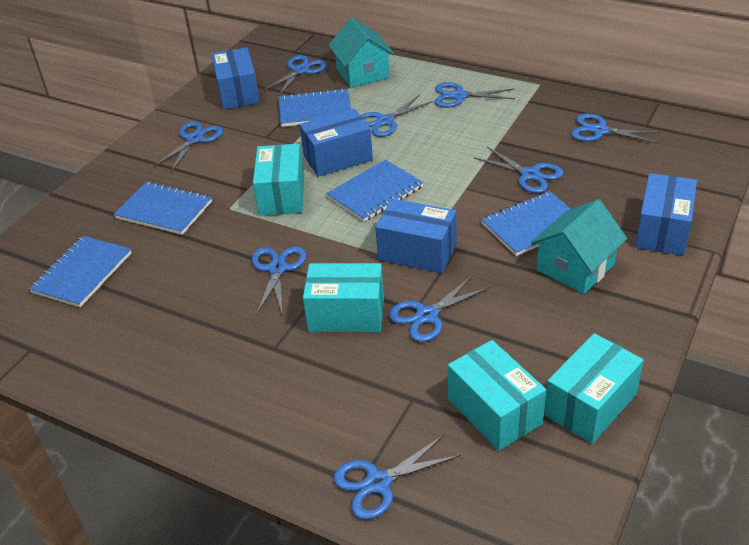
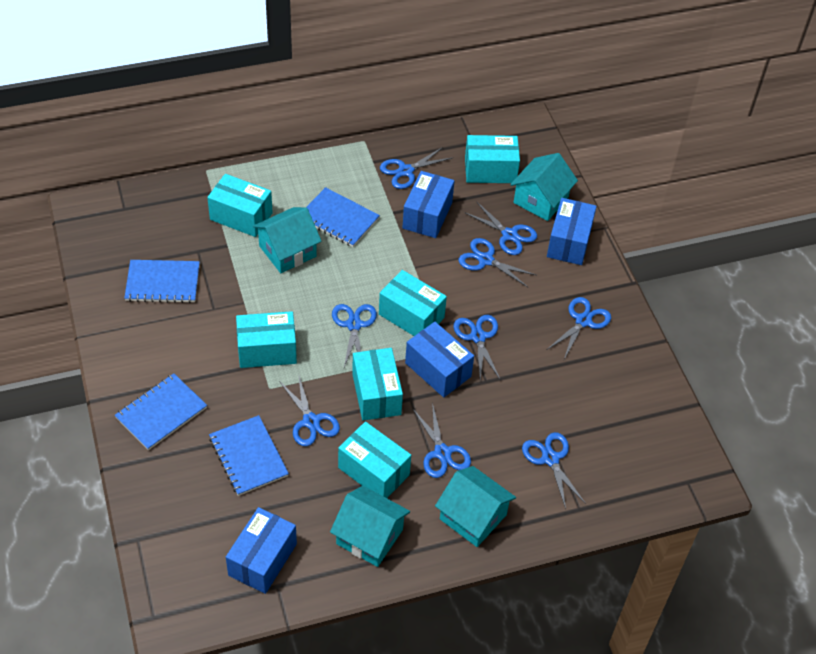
blue notebook: 5 -> 4
turquoise box: 4 -> 6
turquoise house: 2 -> 4

